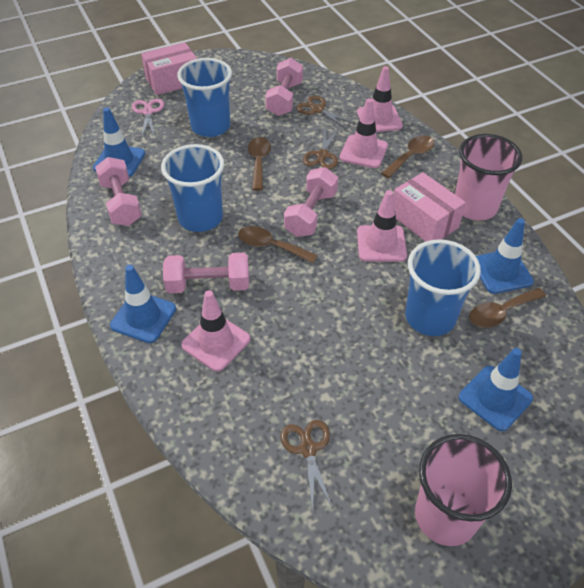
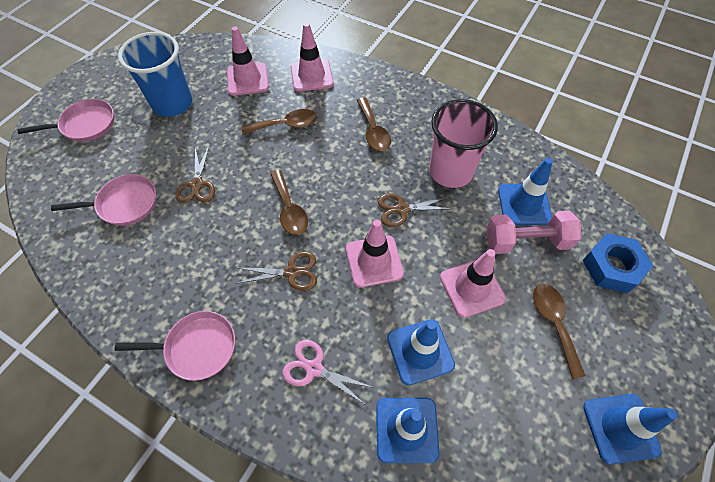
blue cup: 3 -> 1
blue nut: 0 -> 1
pink box: 2 -> 0
pink cup: 2 -> 1
pink dumbbell: 4 -> 1
pink pan: 0 -> 3

